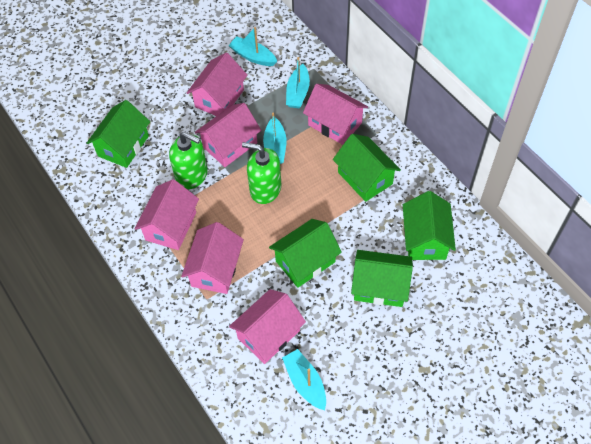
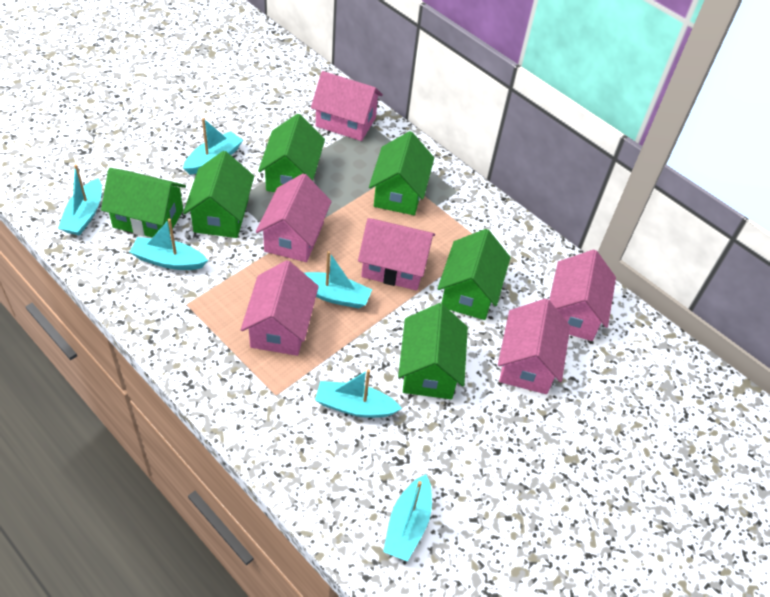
green house: 5 -> 6
green soap dispenser: 2 -> 0
turquoise boat: 4 -> 6

